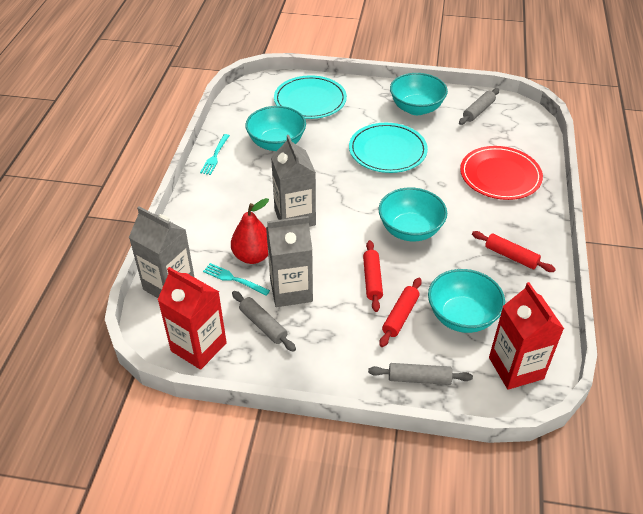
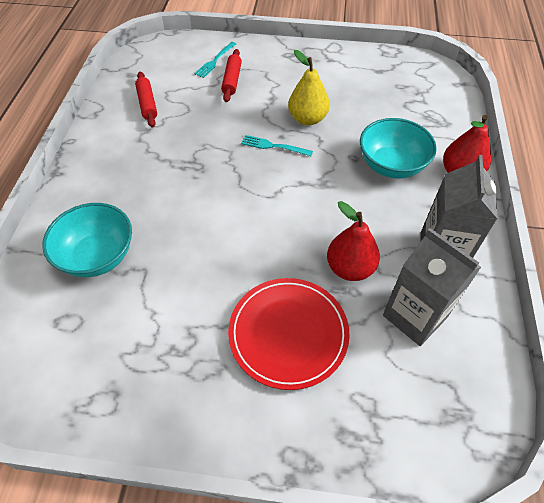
grey carton: 3 -> 2
grey rolling pin: 3 -> 0
red carton: 2 -> 0
red pear: 1 -> 2
red rolling pin: 3 -> 2
turquoise bowl: 4 -> 2
turquoise plate: 2 -> 0
yellow pear: 0 -> 1

